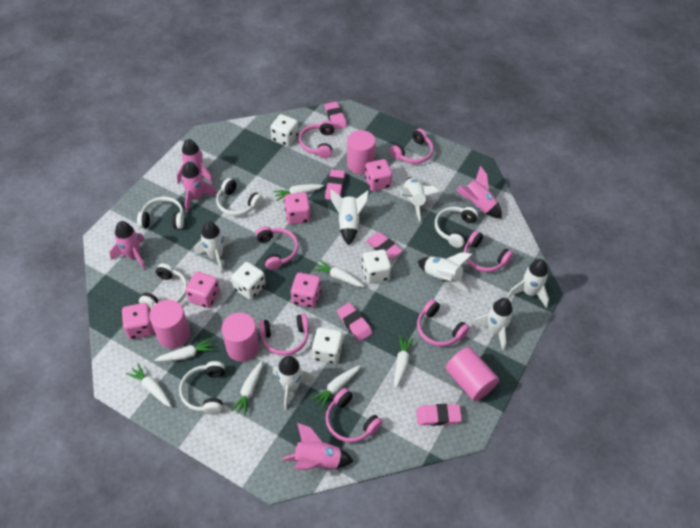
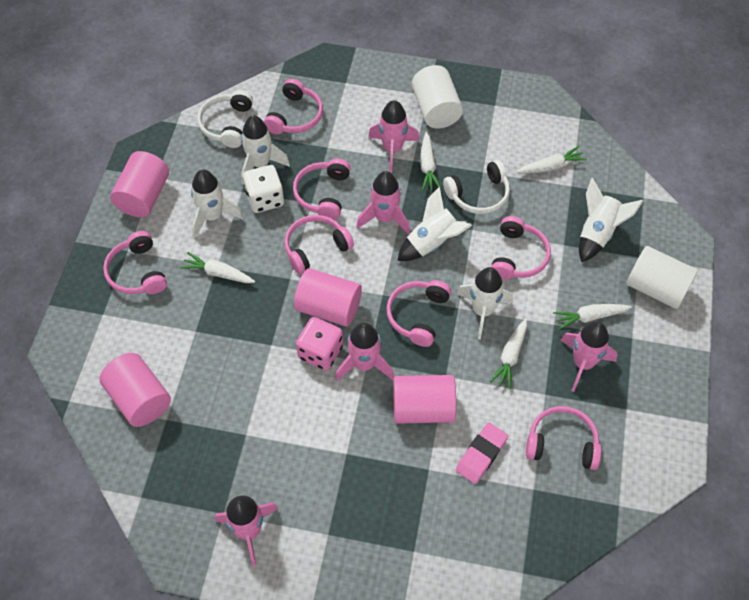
pink dice: 5 -> 1
pink eraser: 5 -> 1
white carrot: 7 -> 5
white cylinder: 0 -> 2
white dice: 4 -> 1
white headphones: 5 -> 2
white rocket: 7 -> 5

